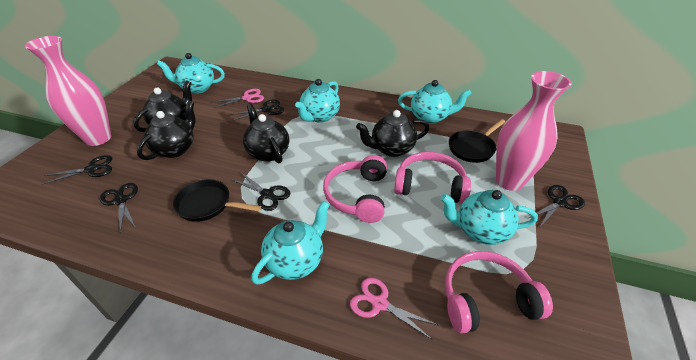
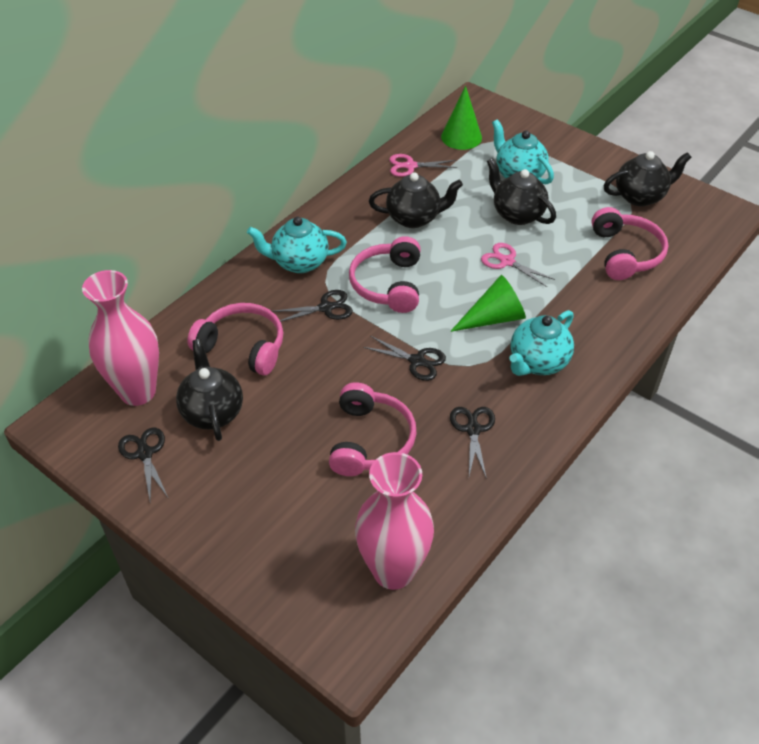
black pan: 2 -> 0
black scissors: 5 -> 4
green cone: 0 -> 2
pink headphones: 3 -> 4
turquoise teapot: 5 -> 3

